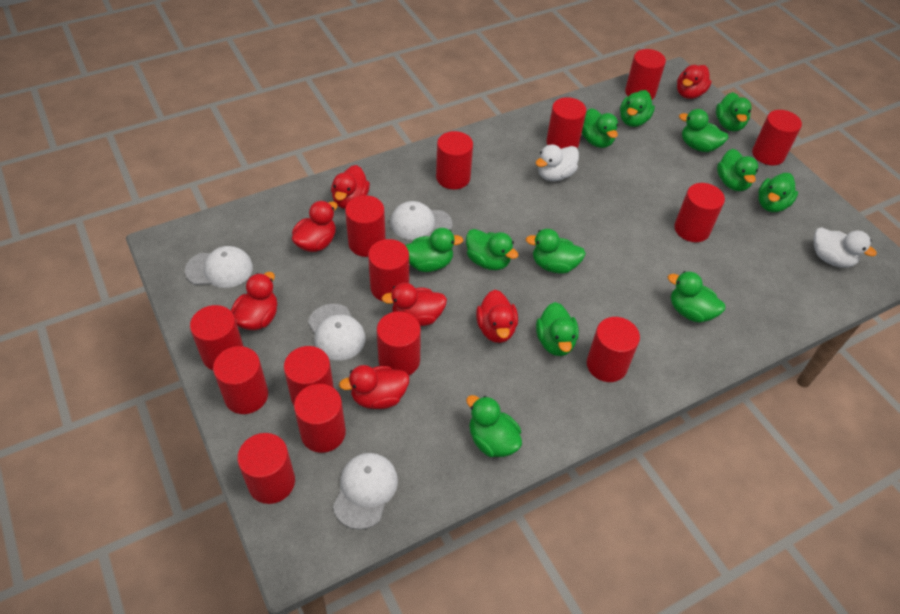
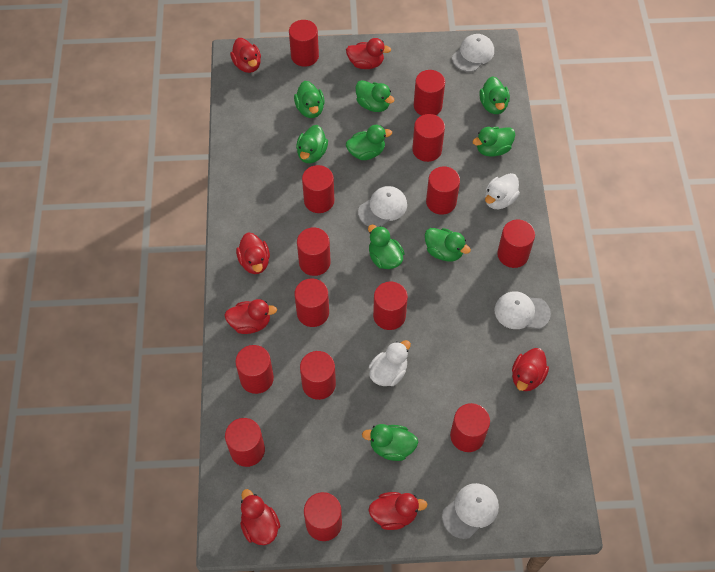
green duck: 12 -> 9

